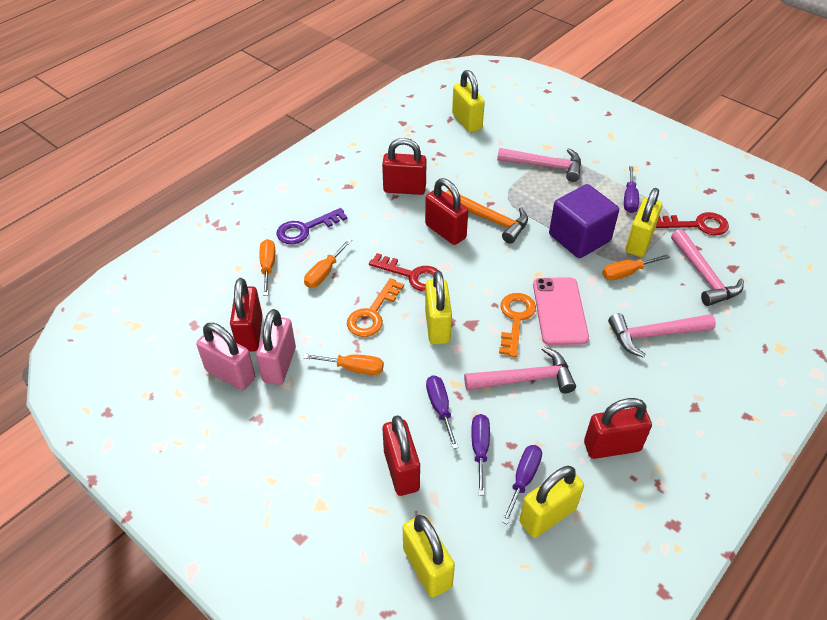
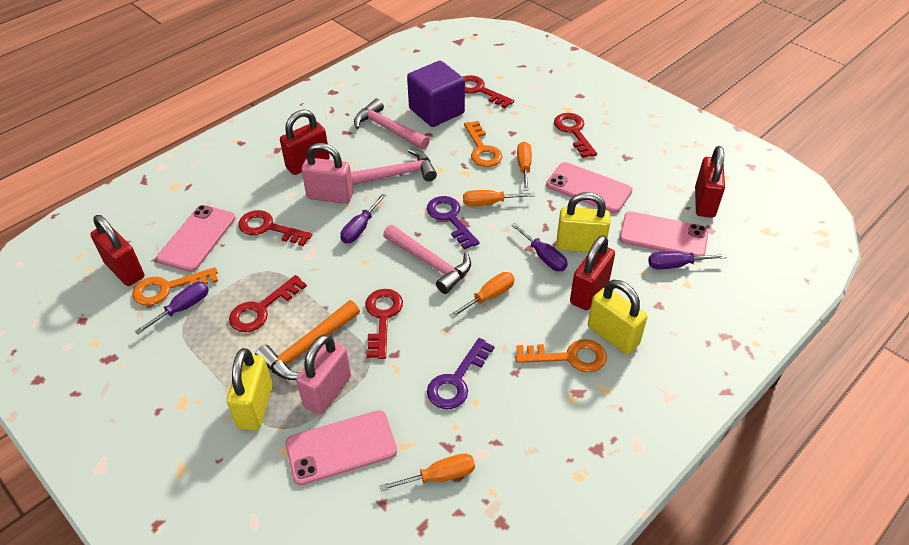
orange key: 2 -> 3
pink hammer: 4 -> 3
pink phone: 1 -> 4
purple key: 1 -> 2
red key: 2 -> 5
red padlock: 5 -> 4
yellow padlock: 5 -> 3

